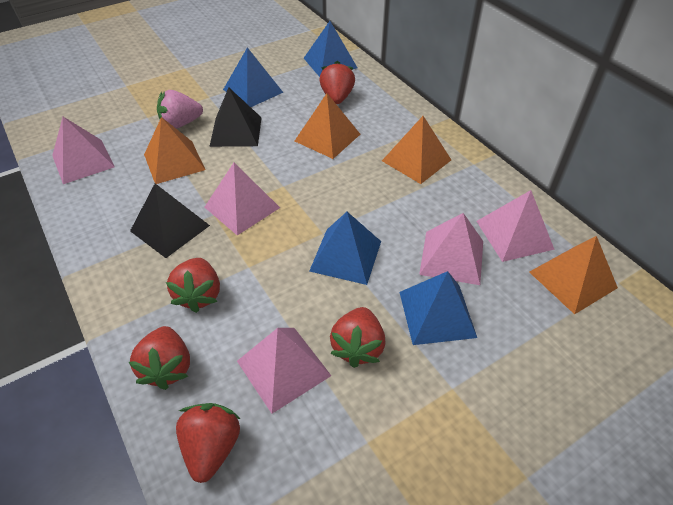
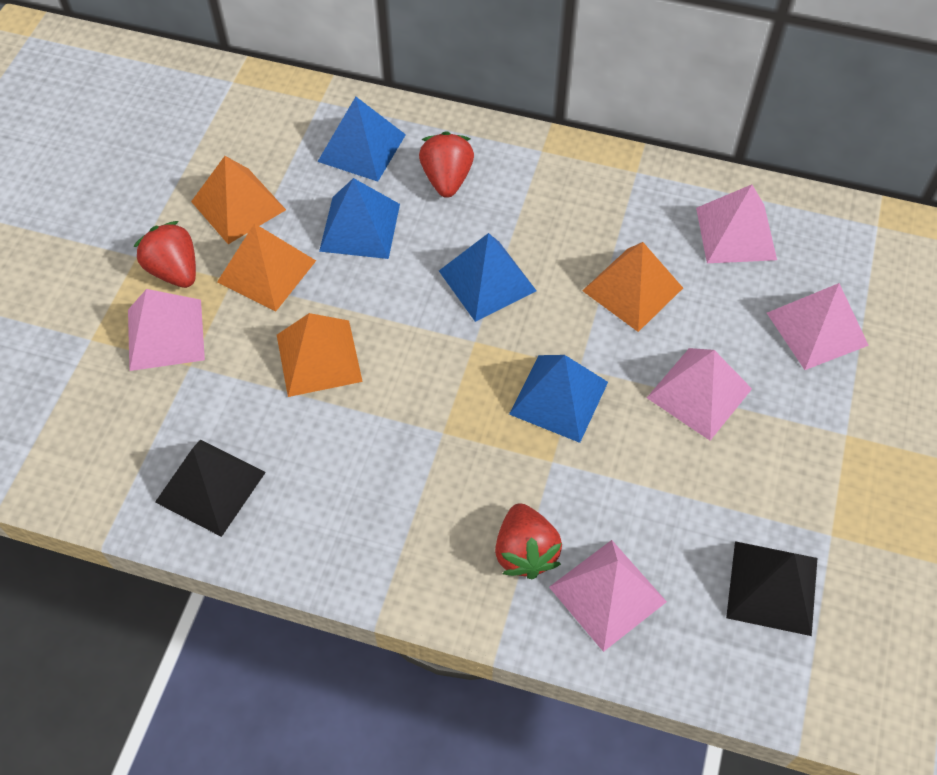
pink strawberry: 1 -> 0
red strawberry: 5 -> 3

